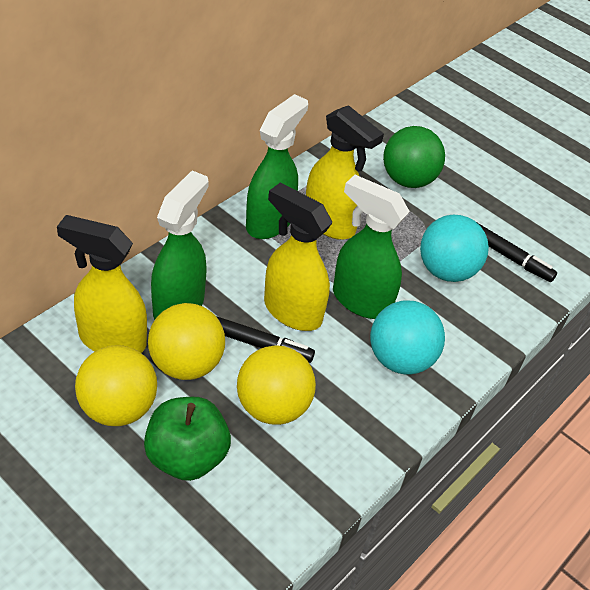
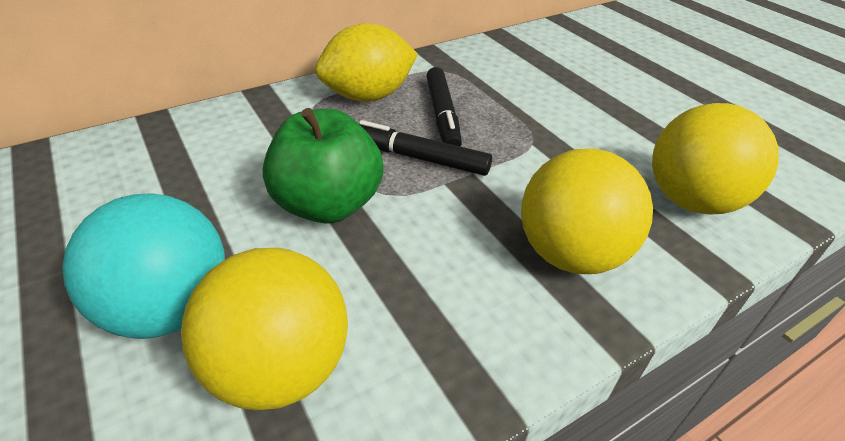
green ball: 1 -> 0
green spray bottle: 3 -> 0
turquoise ball: 2 -> 1
yellow lemon: 0 -> 1
yellow spray bottle: 3 -> 0

